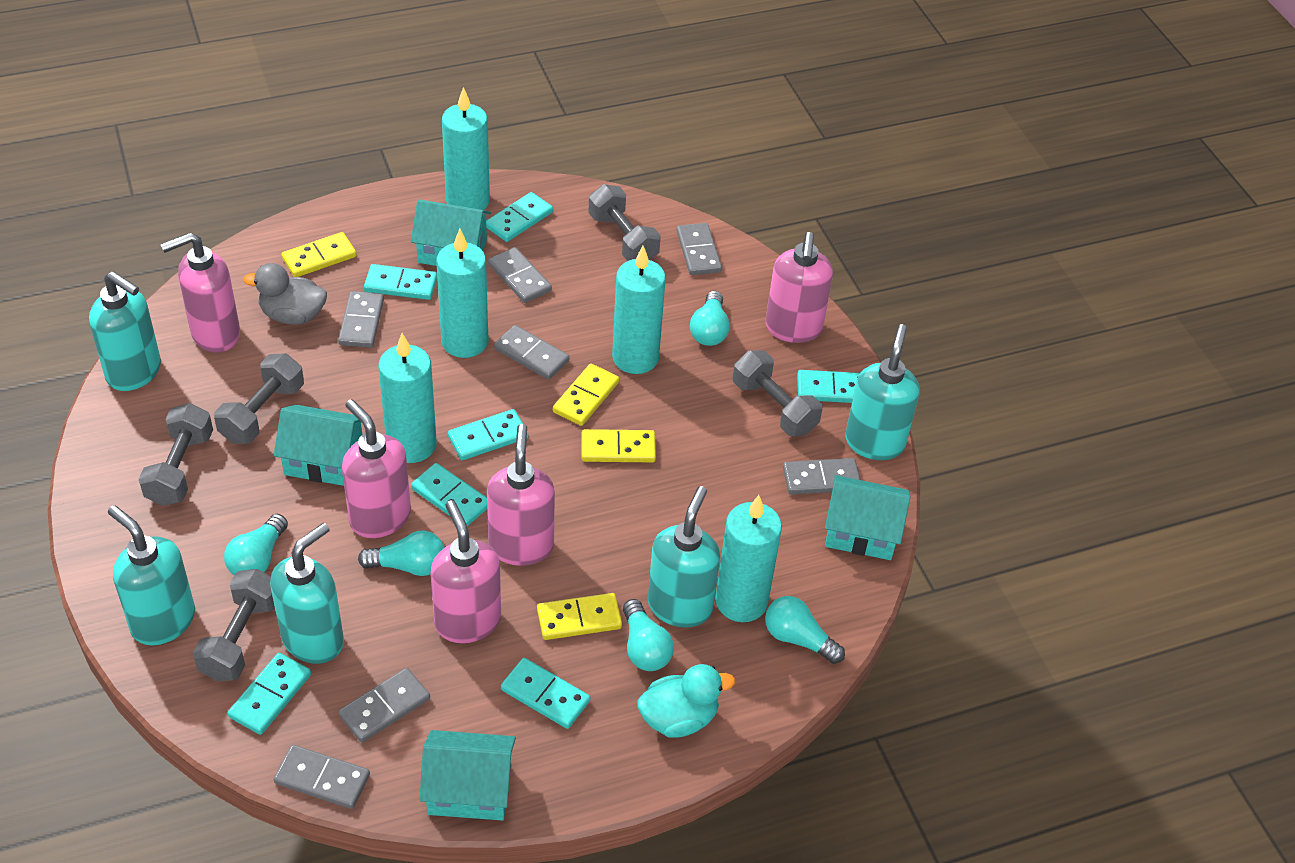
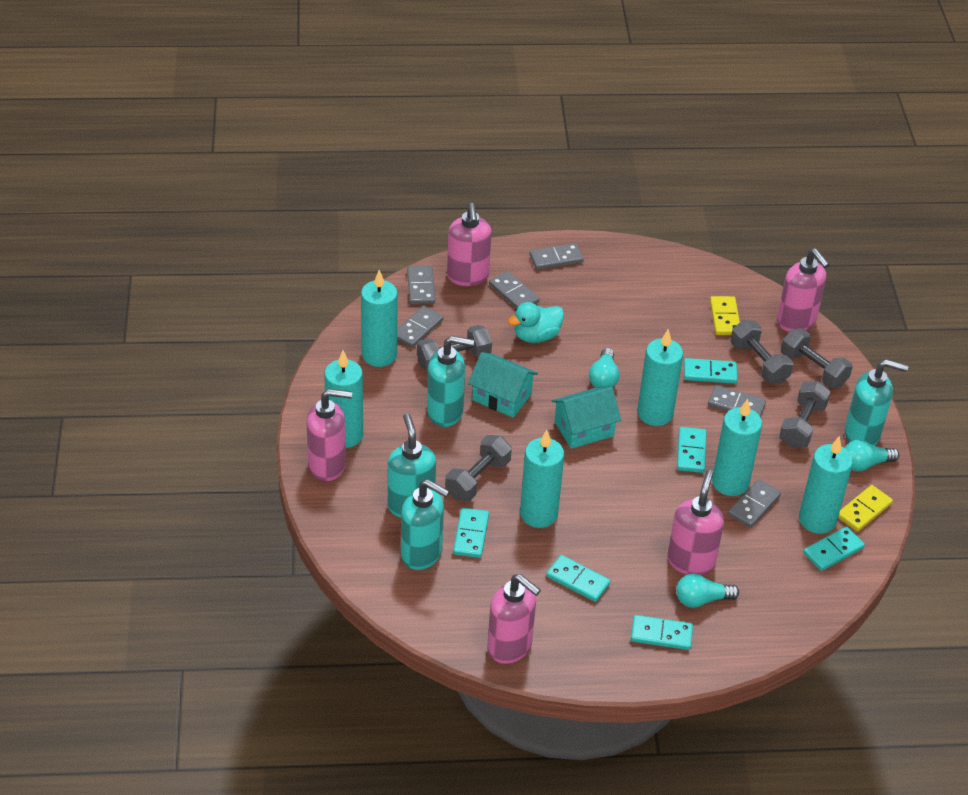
grey domino: 7 -> 6
grey duck: 1 -> 0
turquoise candle: 5 -> 6
turquoise domino: 7 -> 6
turquoise house: 4 -> 2
turquoise light bulb: 5 -> 3
turquoise soap dispenser: 5 -> 4
yellow domino: 4 -> 2

